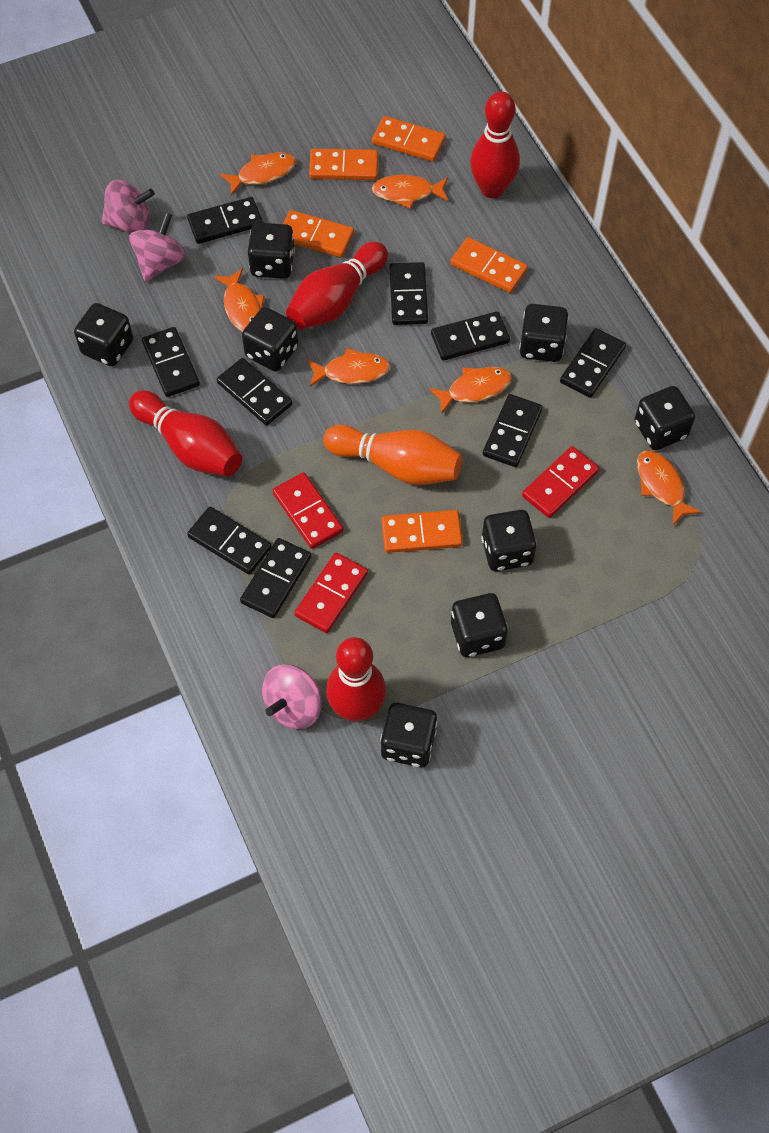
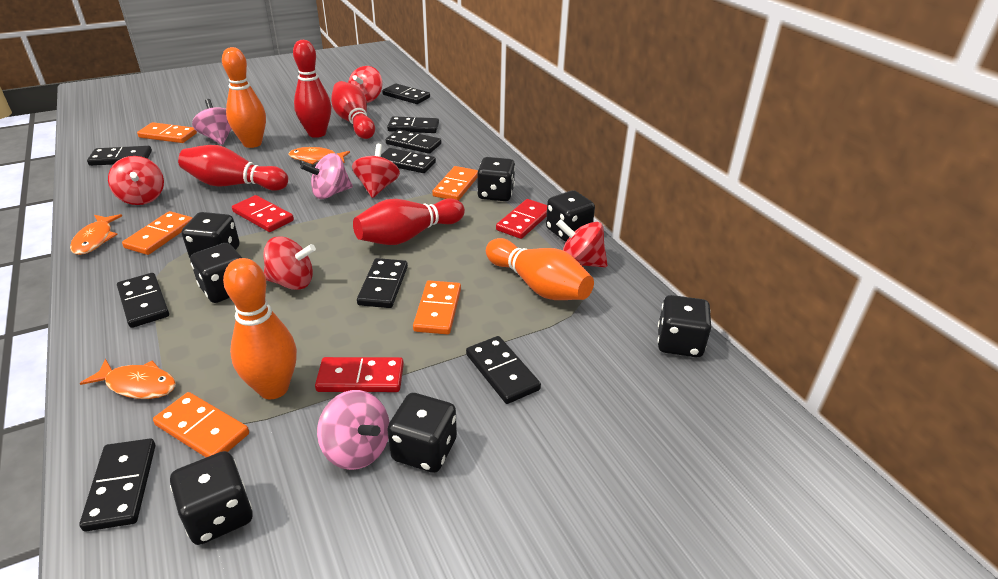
black dice: 8 -> 7
orange bowling pin: 1 -> 3
orange fish: 6 -> 3
red spinning top: 0 -> 5

